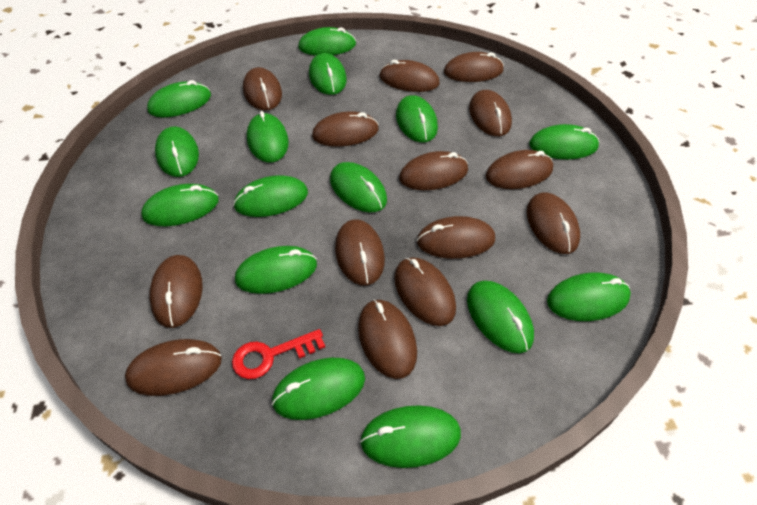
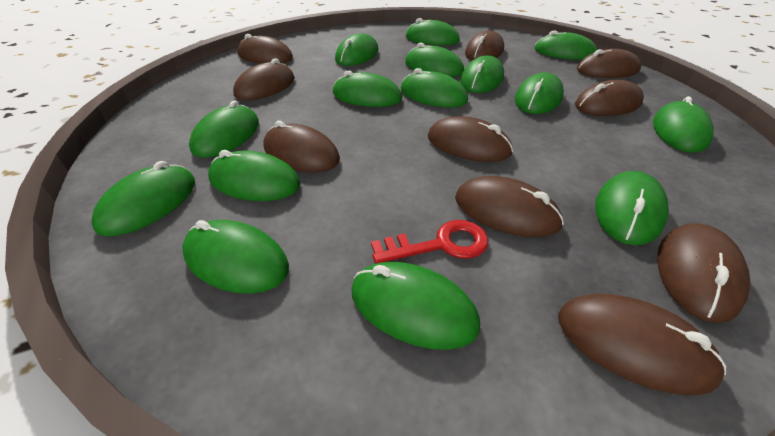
brown mouse: 14 -> 10

